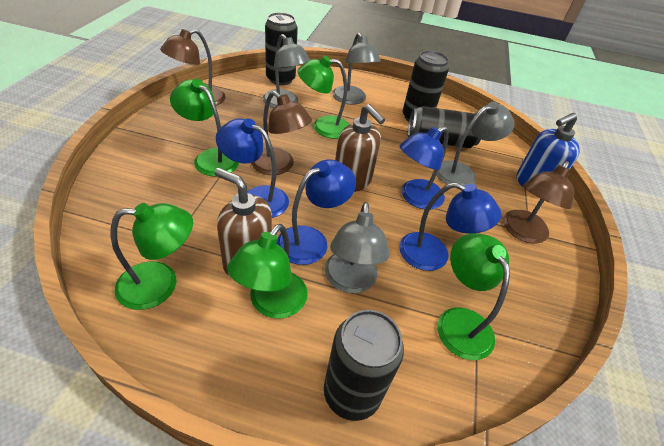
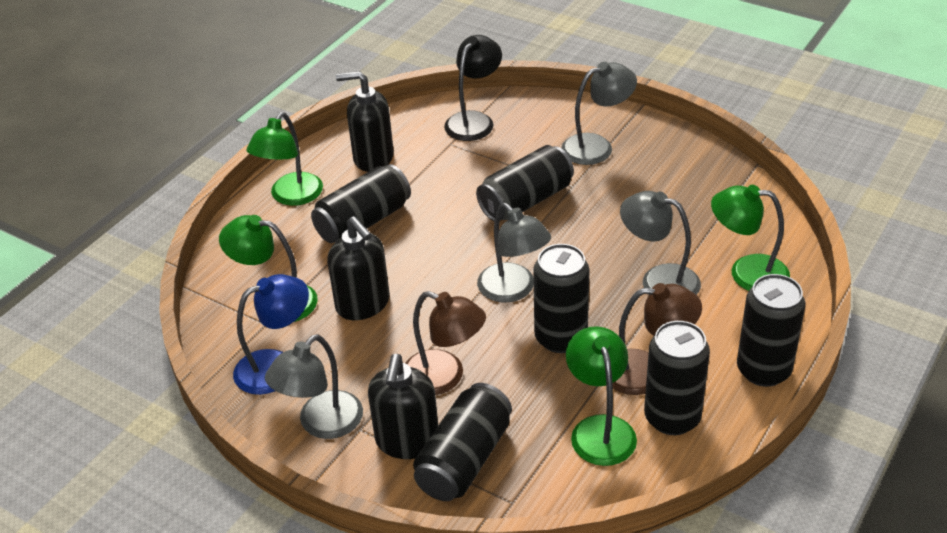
black can: 4 -> 6
black lamp: 0 -> 1
black soap dispenser: 0 -> 3
blue lamp: 4 -> 1
blue soap dispenser: 1 -> 0
brown lamp: 3 -> 2
brown soap dispenser: 2 -> 0
green lamp: 5 -> 4

